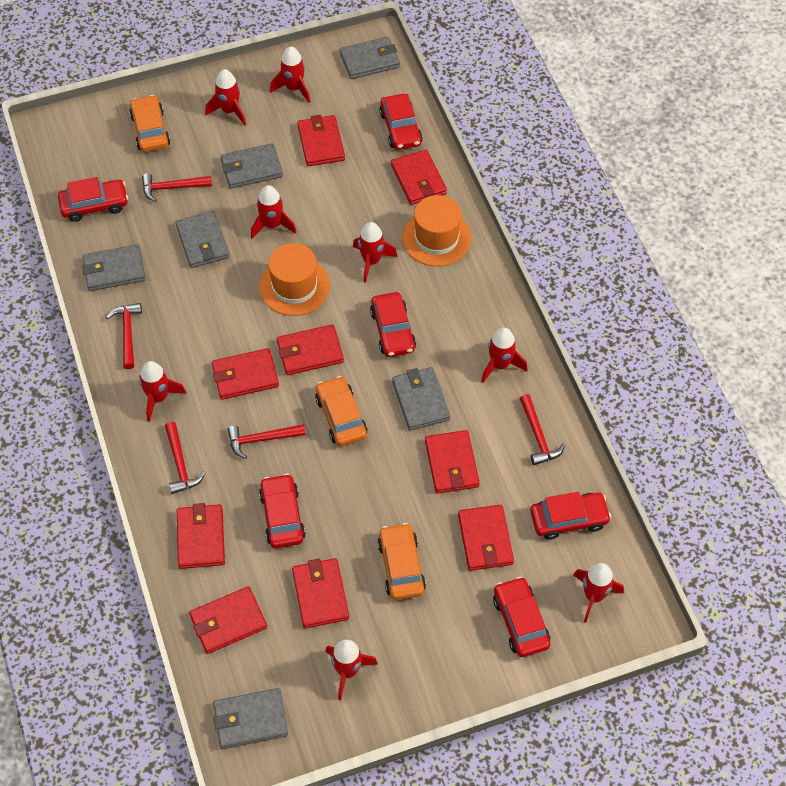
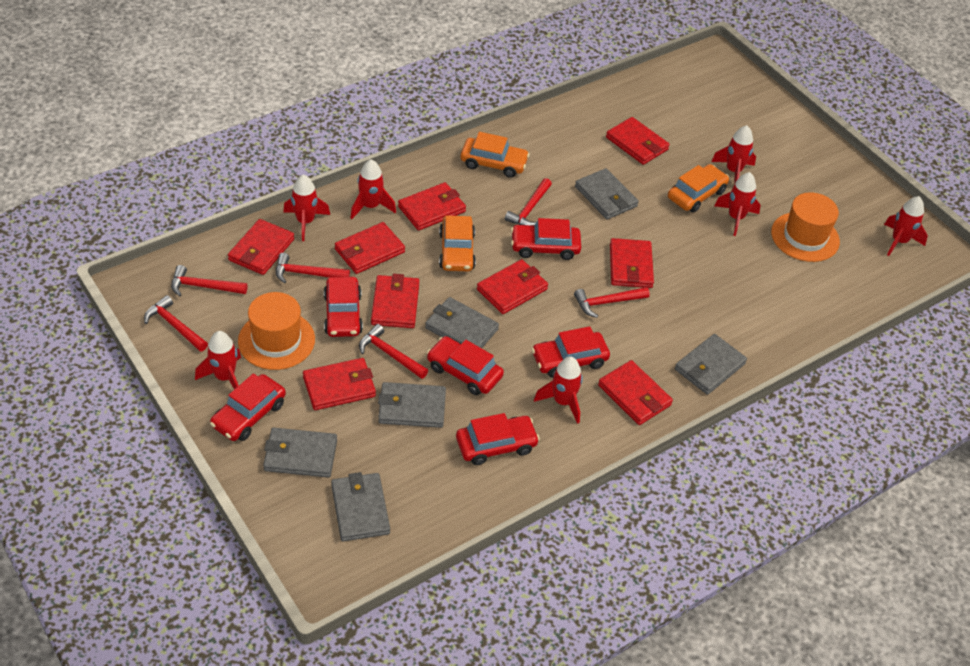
red hammer: 5 -> 6
red rocket: 8 -> 7

